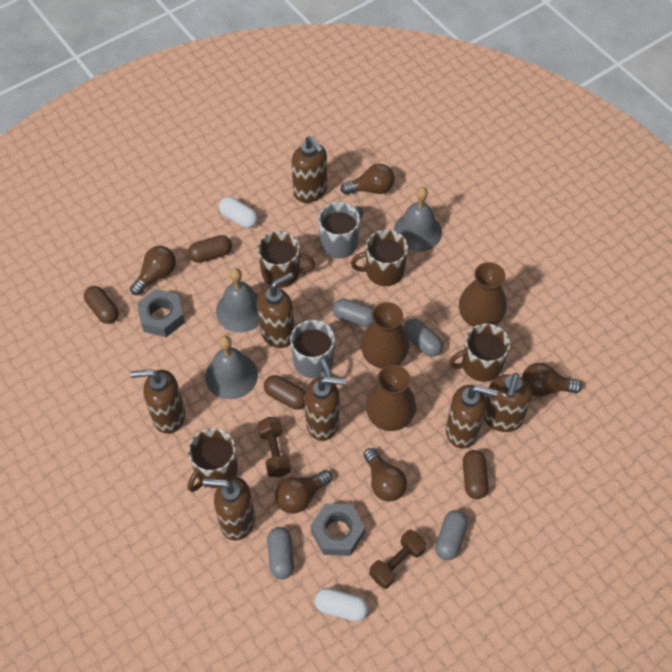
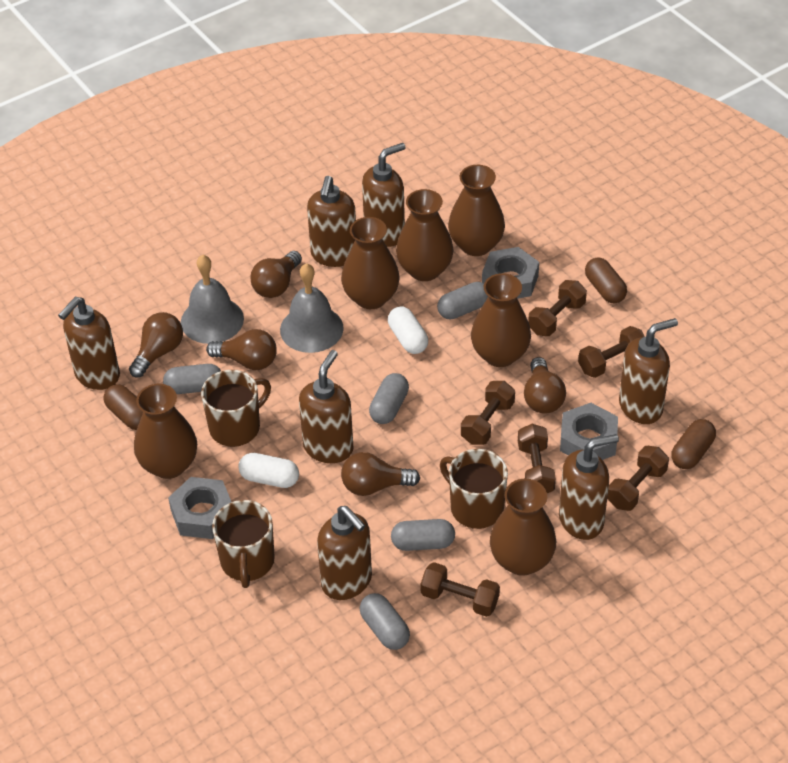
brown capsule: 4 -> 3
brown dumbbell: 2 -> 6
brown mug: 4 -> 3
brown vase: 3 -> 6
grey bell: 3 -> 2
grey capsule: 4 -> 5
grey mug: 2 -> 0
grey nut: 2 -> 3

